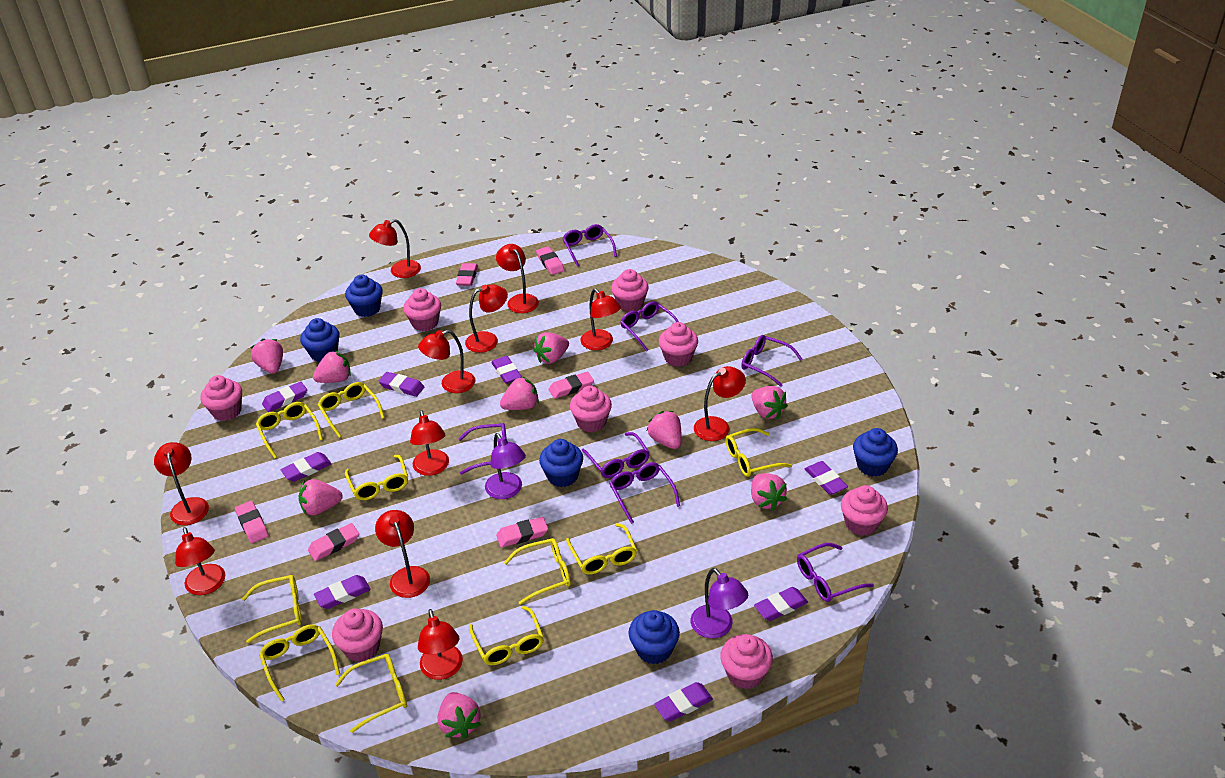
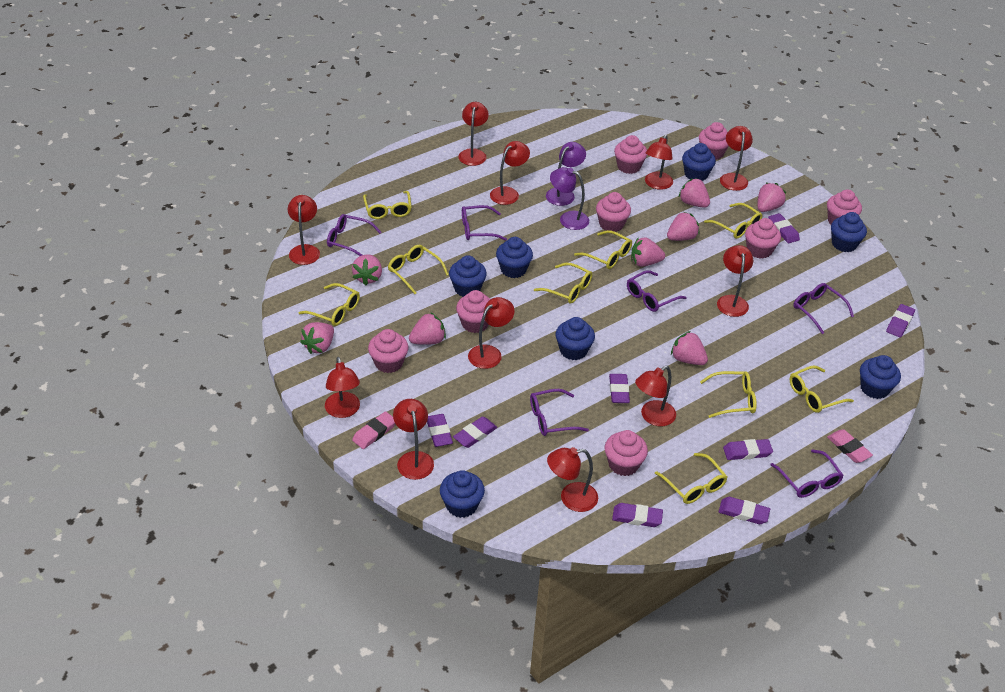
blue cupcake: 5 -> 7
pink eraser: 6 -> 2
pink strawberry: 9 -> 8
purple glasses: 7 -> 6
yellow glasses: 10 -> 9

